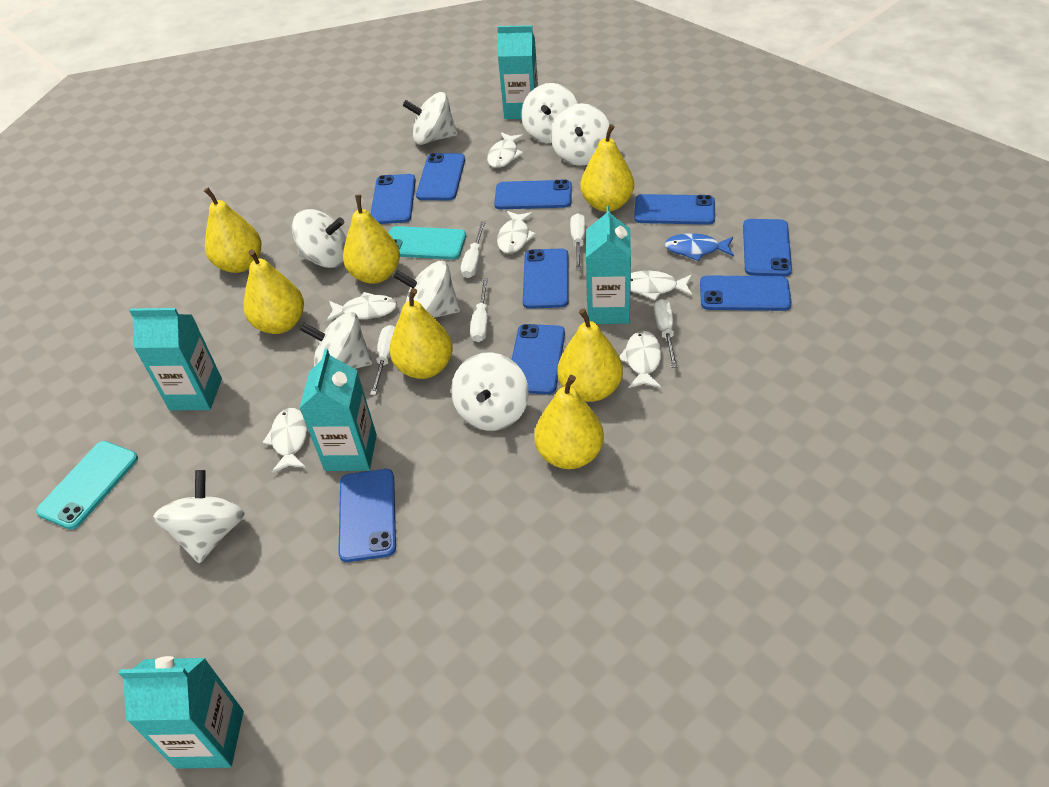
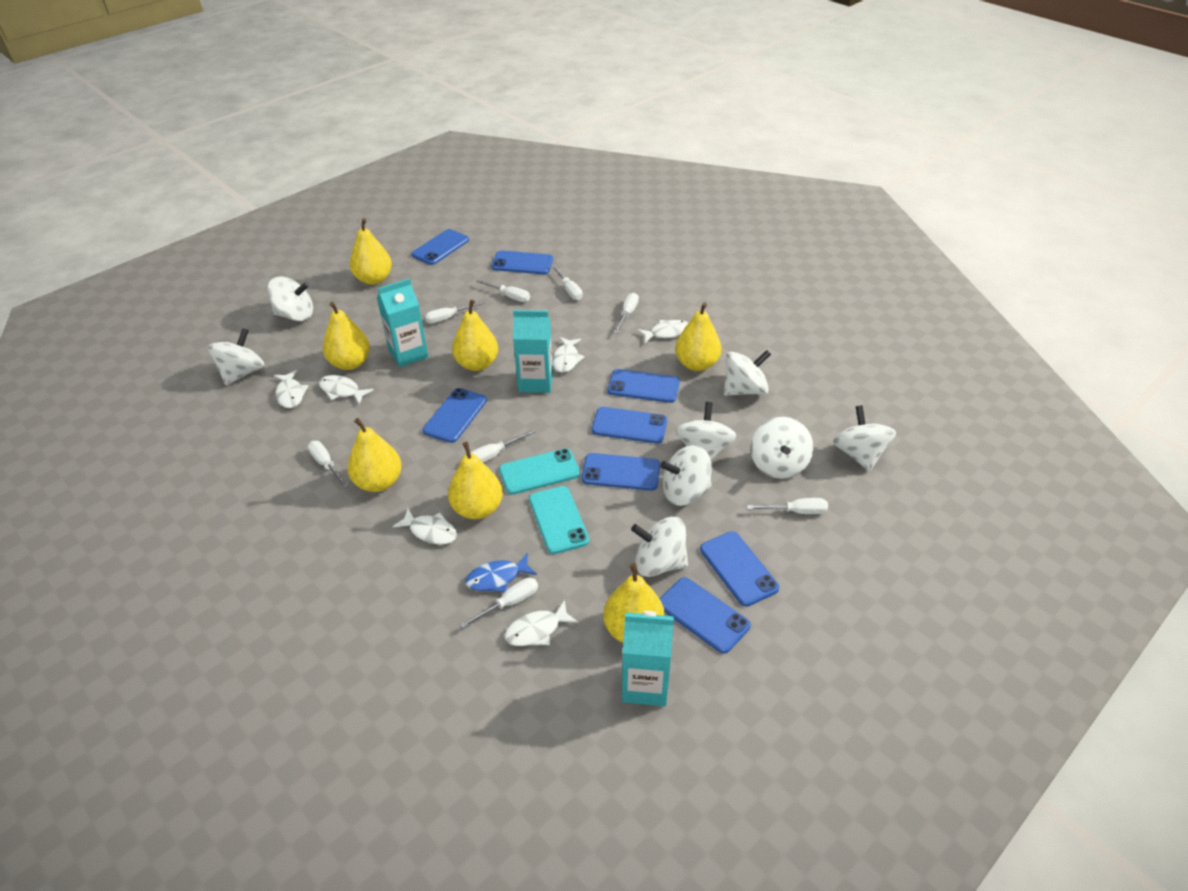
blue phone: 9 -> 8
turquoise carton: 5 -> 3
white screwdriver: 5 -> 8

